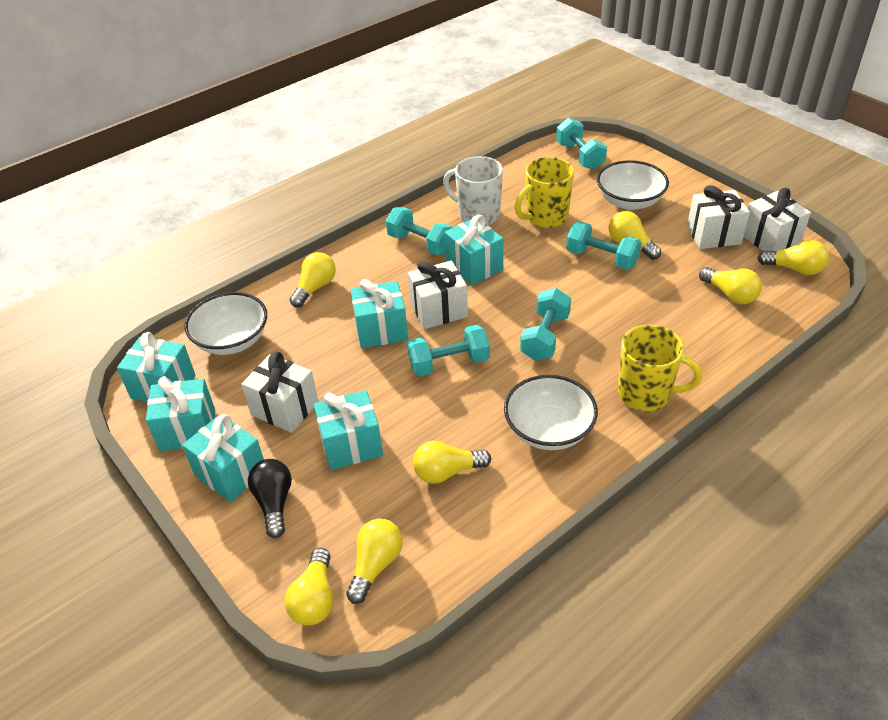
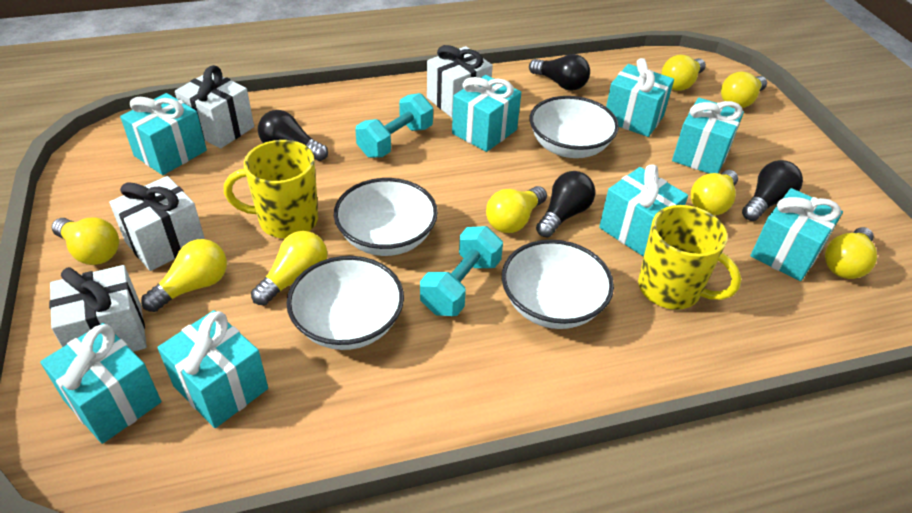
black light bulb: 1 -> 4
turquoise dumbbell: 5 -> 2
turquoise gift: 6 -> 8
white bowl: 3 -> 4
white mug: 1 -> 0
yellow light bulb: 7 -> 8

